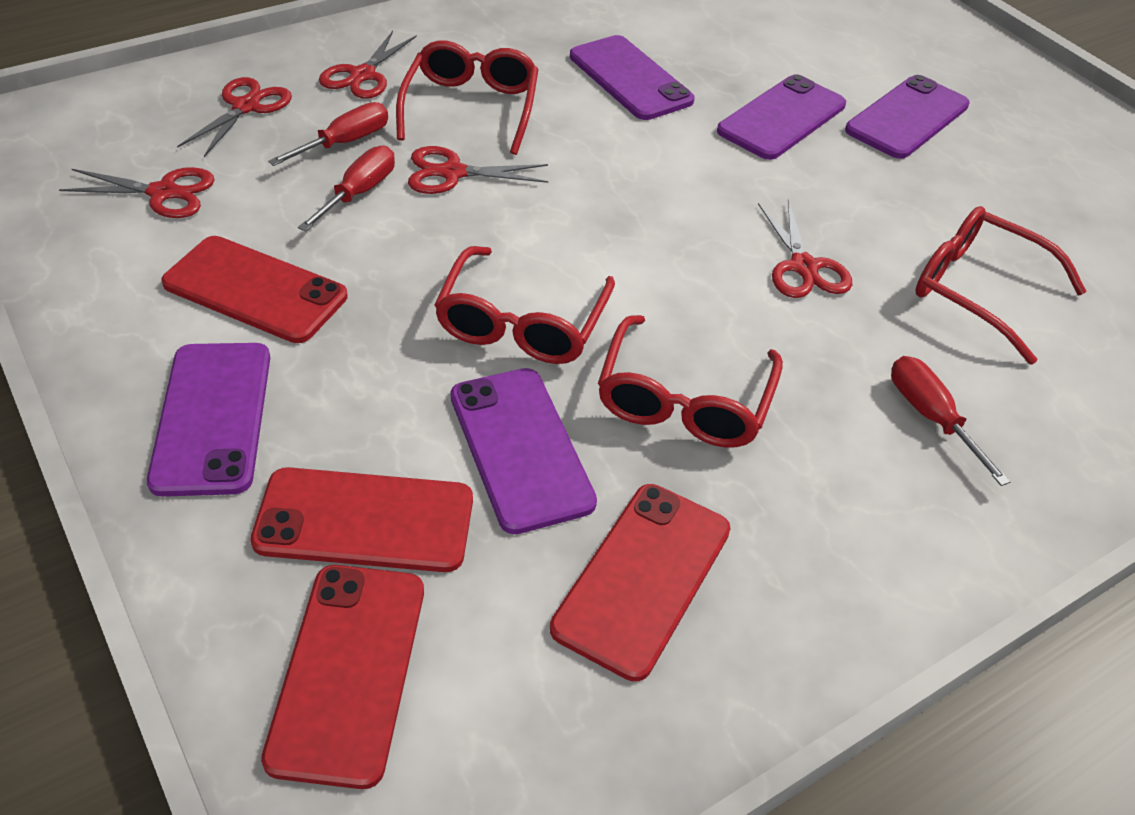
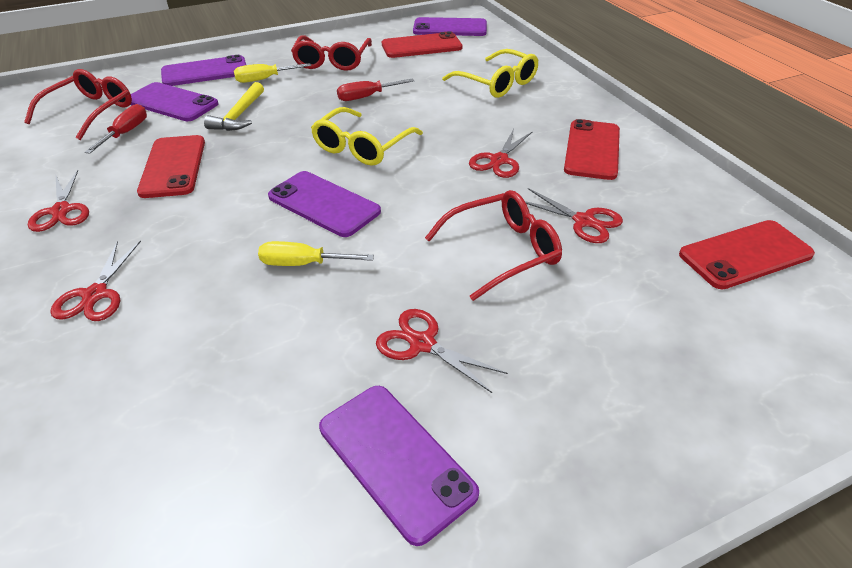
red glasses: 4 -> 3
red screwdriver: 3 -> 2
yellow glasses: 0 -> 2
yellow hammer: 0 -> 1
yellow screwdriver: 0 -> 2

